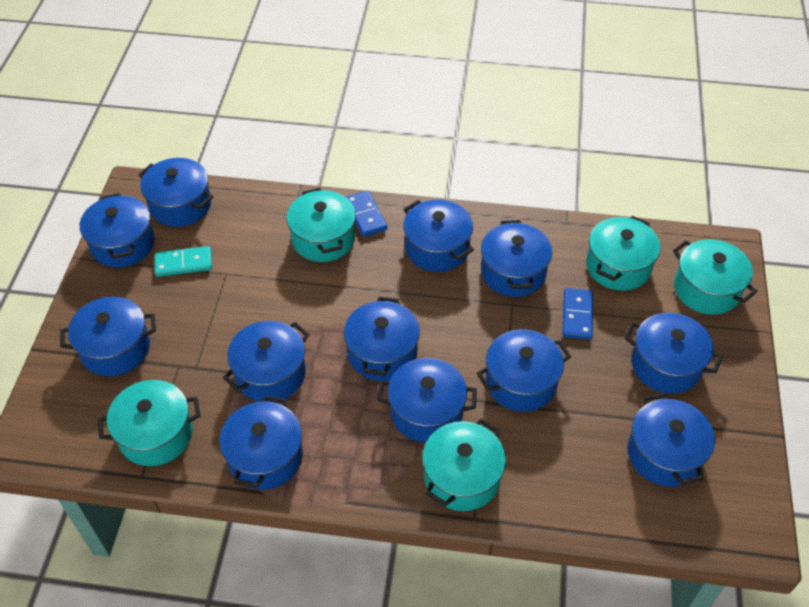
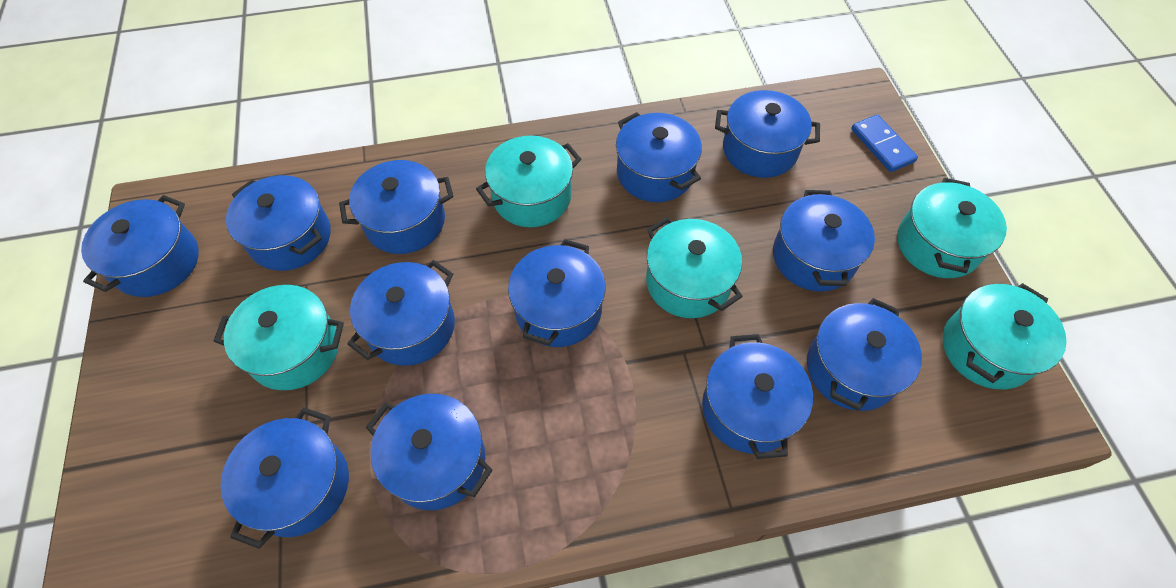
blue domino: 2 -> 1
turquoise domino: 1 -> 0

